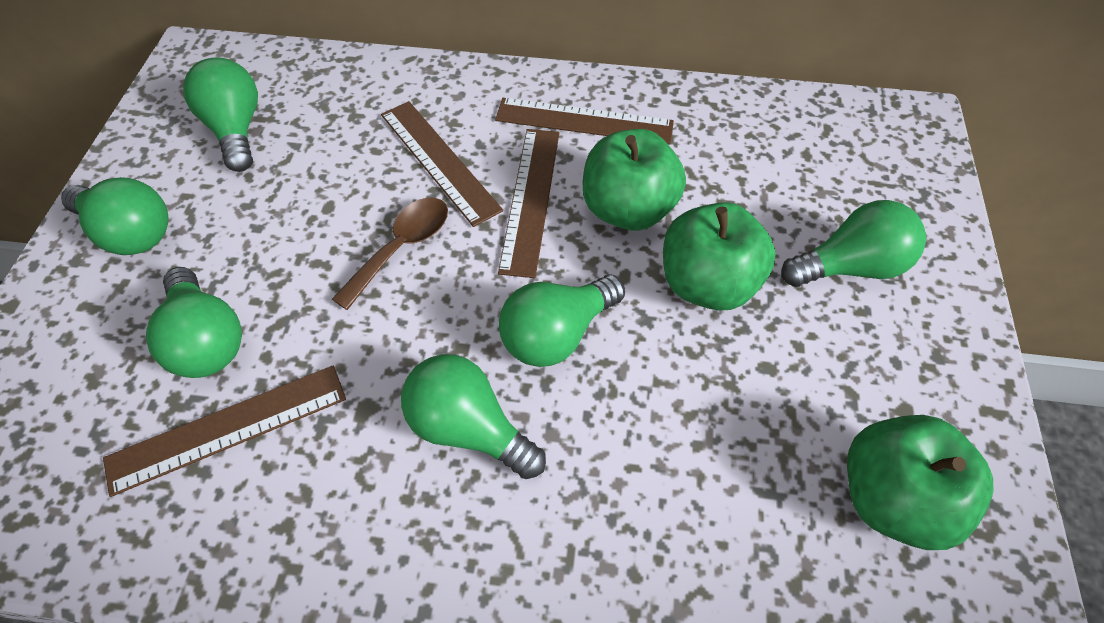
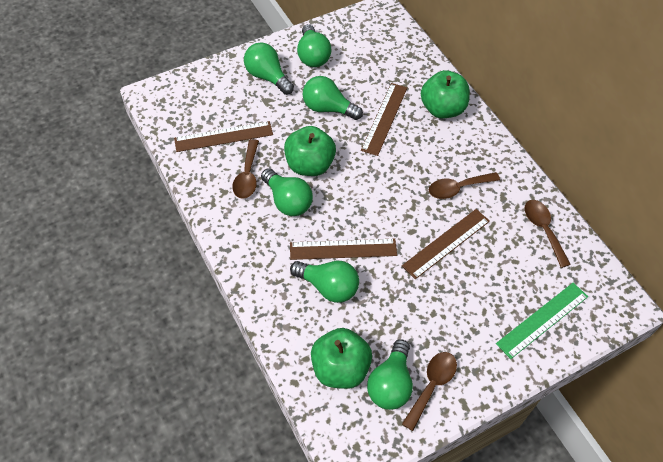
brown spoon: 1 -> 4
green ruler: 0 -> 1

